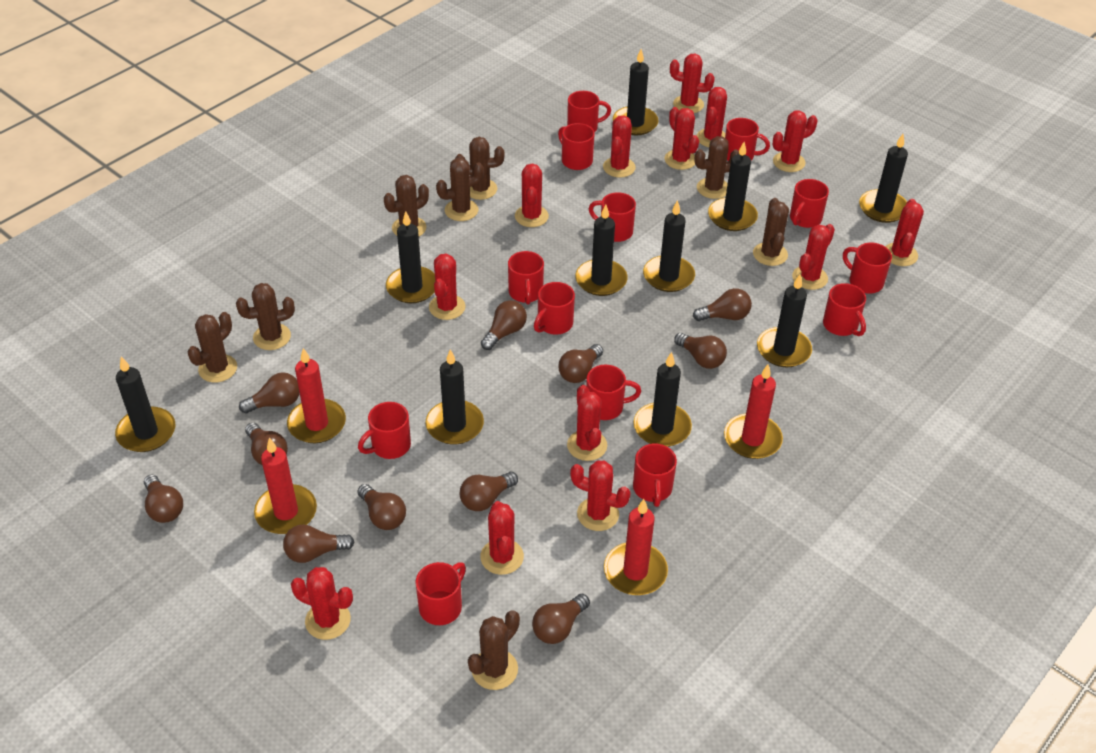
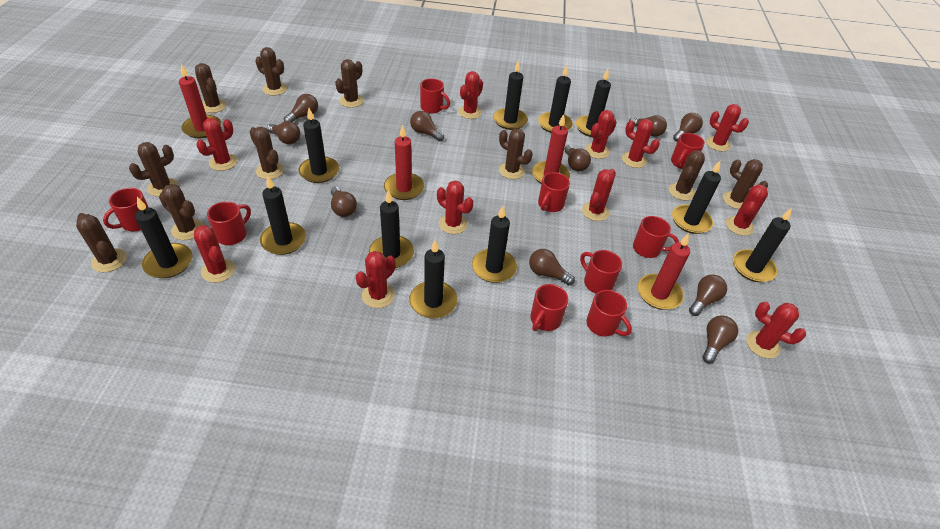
black candle: 10 -> 11
brown cactus: 8 -> 10
brown light bulb: 11 -> 10
red cactus: 13 -> 11
red mug: 13 -> 9

